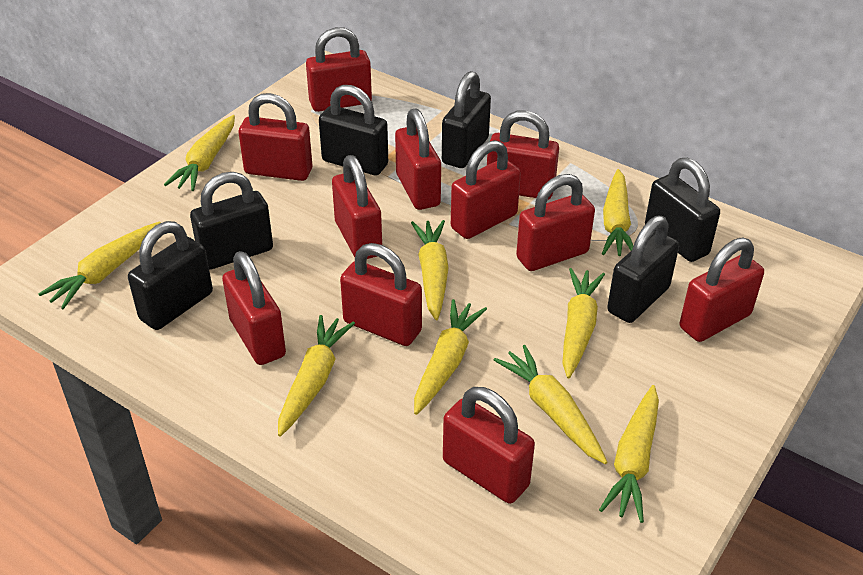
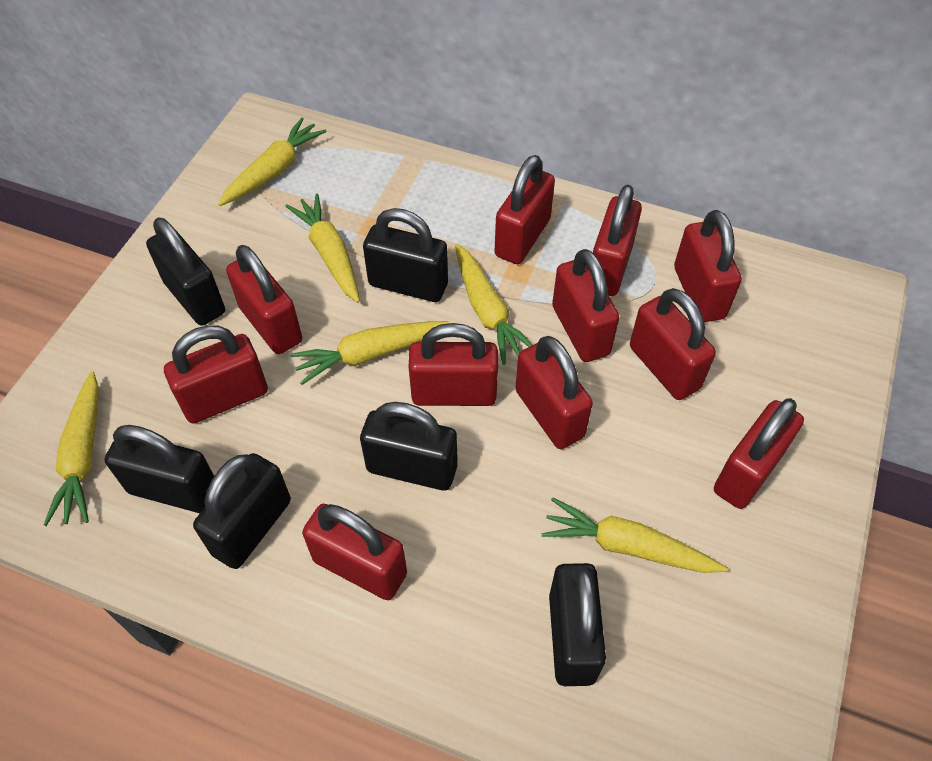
yellow carrot: 9 -> 6

